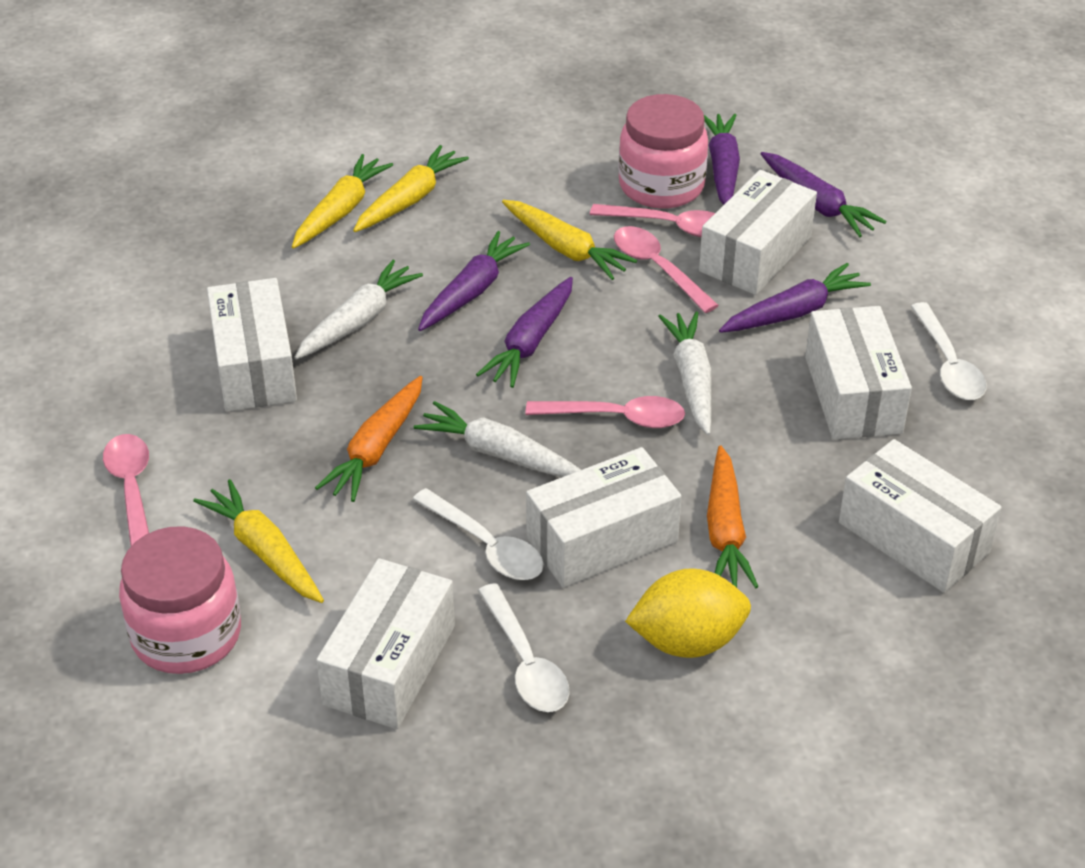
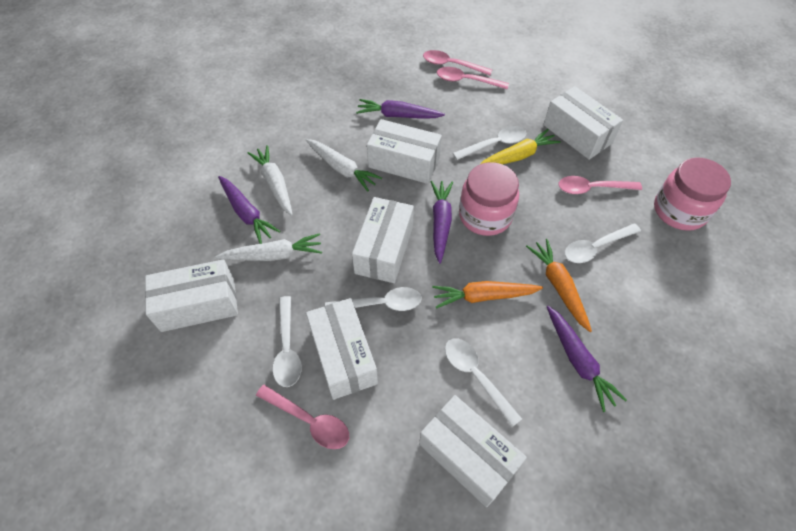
purple carrot: 5 -> 4
white spoon: 3 -> 5
yellow carrot: 4 -> 1
yellow lemon: 1 -> 0

